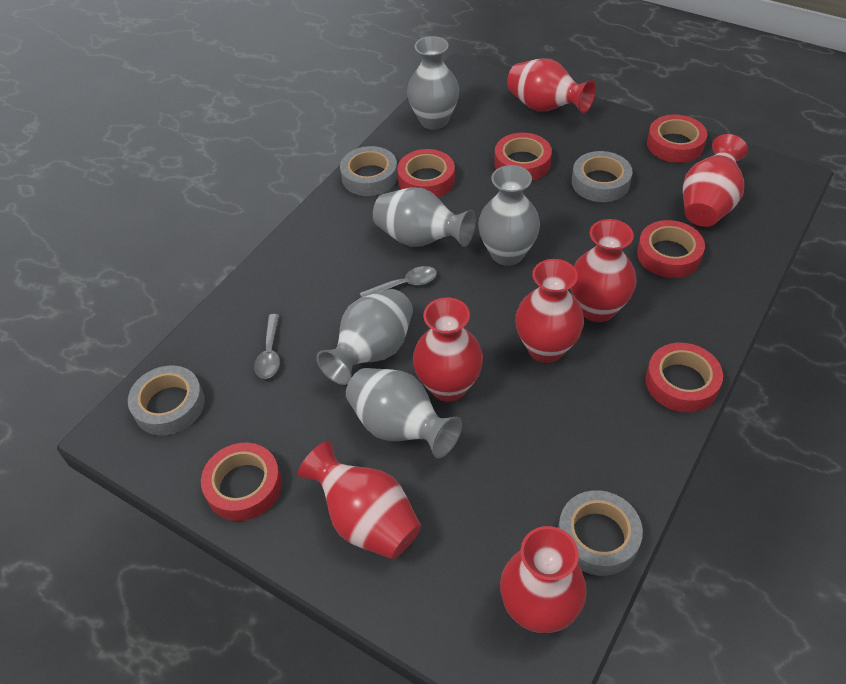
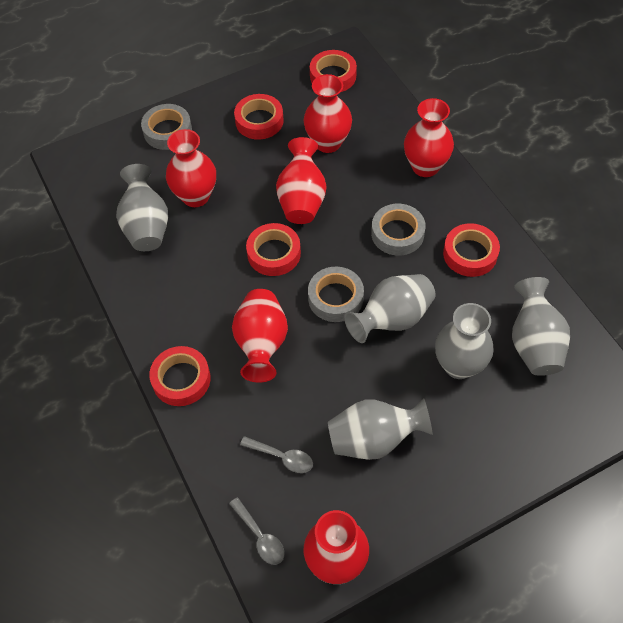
grey tape: 4 -> 3
red tape: 6 -> 5
red vase: 7 -> 6

